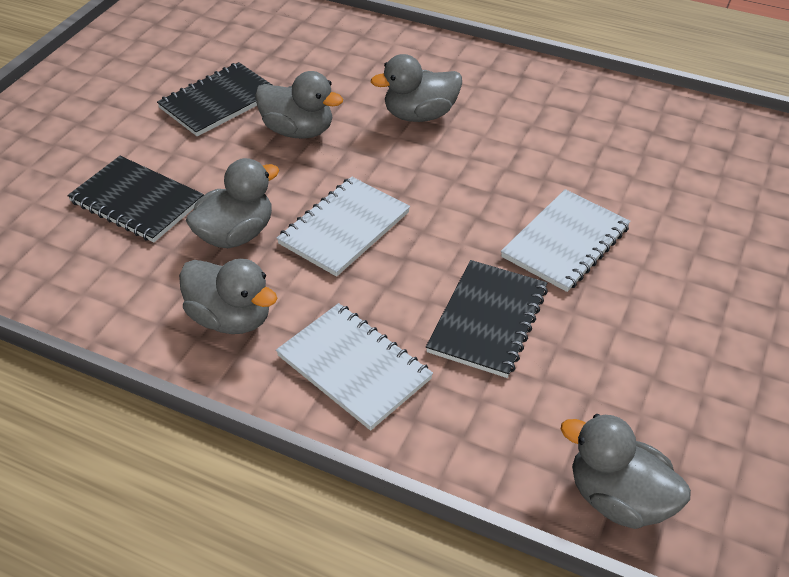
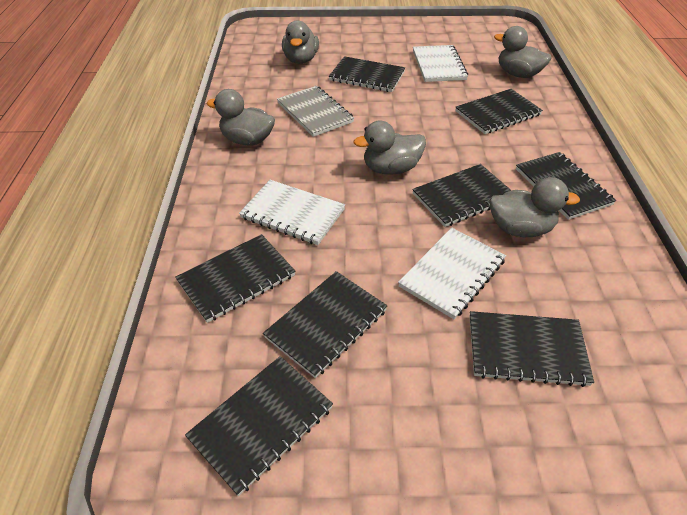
black notebook: 3 -> 8
grey notebook: 0 -> 1

